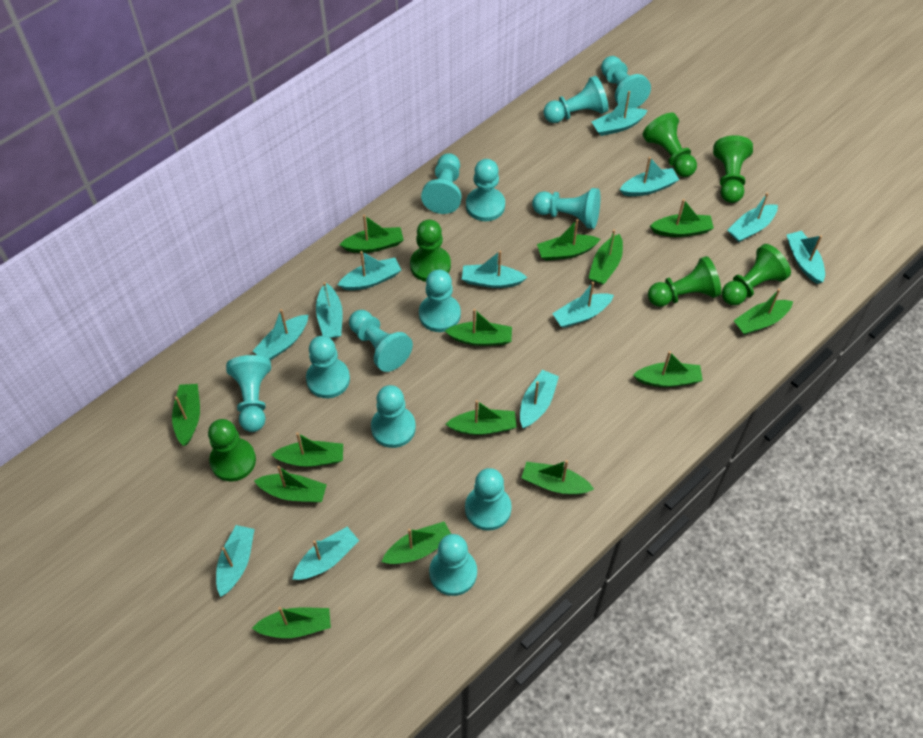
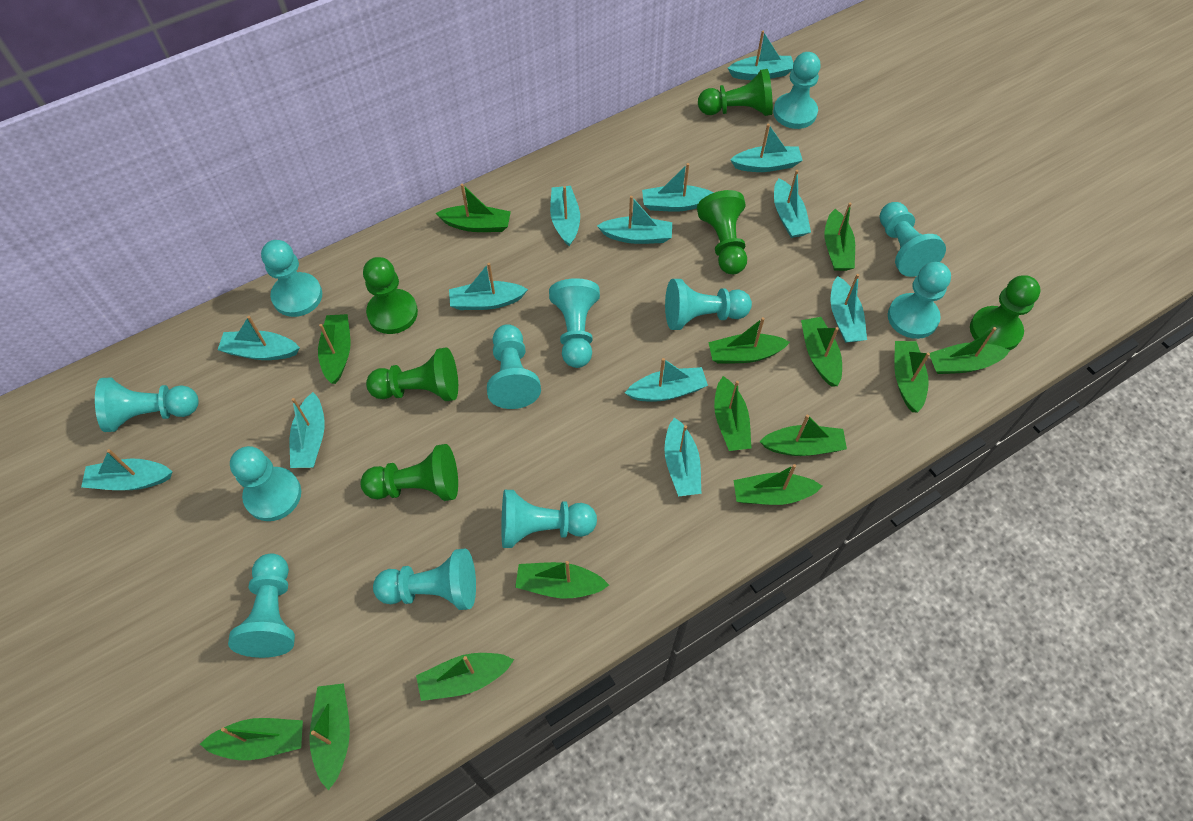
turquoise boat: 12 -> 13

